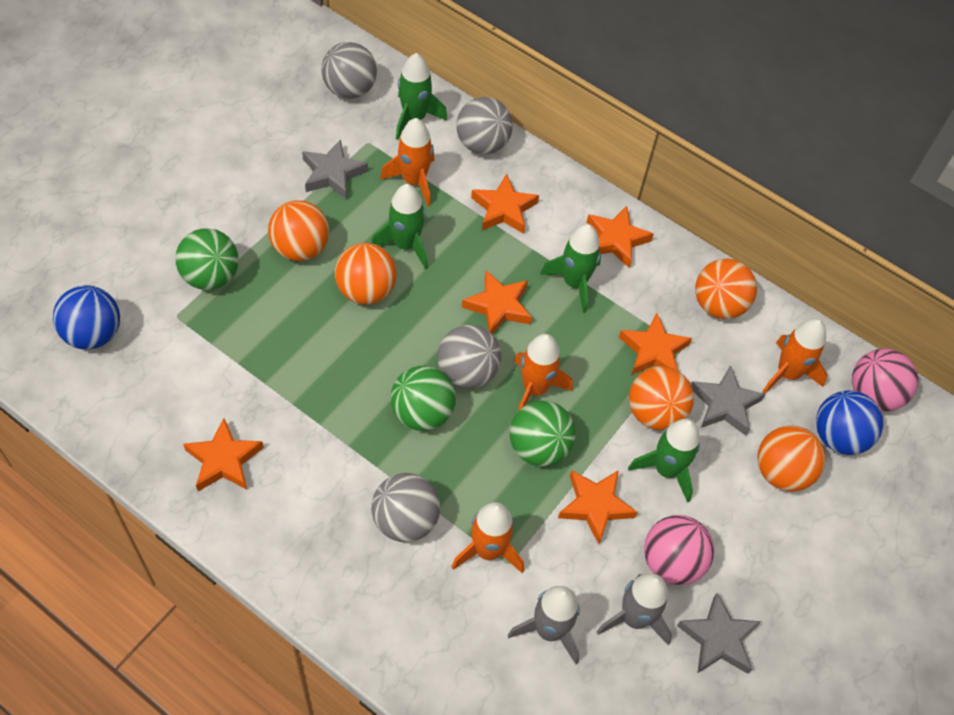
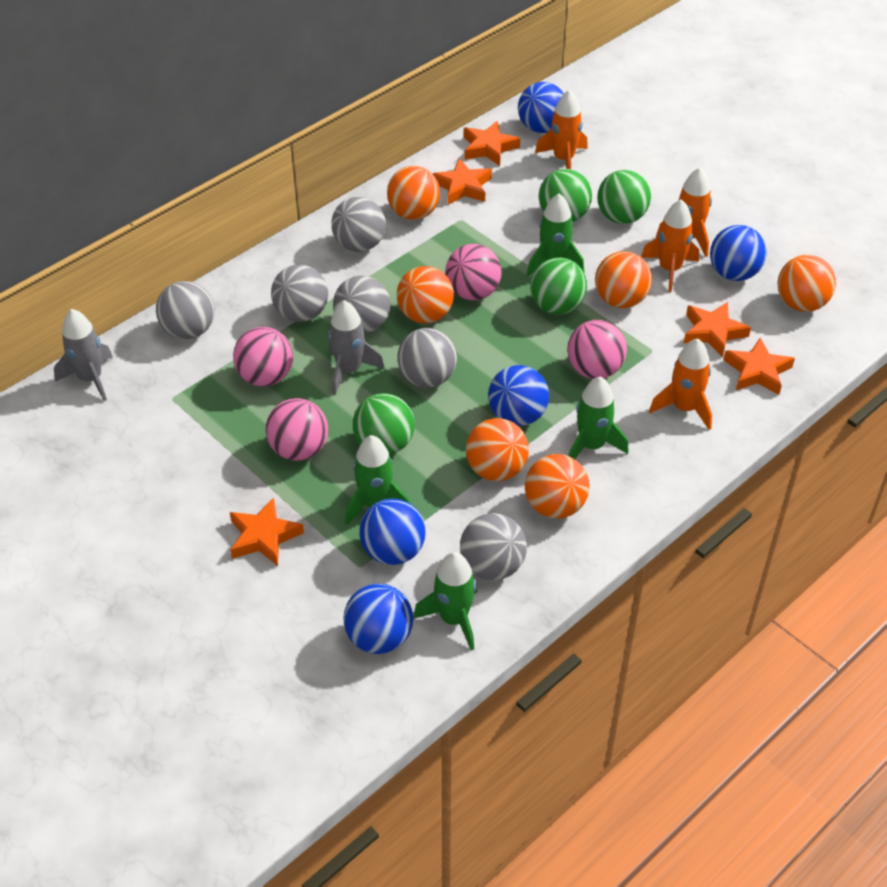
blue ball: 2 -> 5
green ball: 3 -> 4
grey ball: 4 -> 6
grey star: 3 -> 0
orange ball: 5 -> 6
orange star: 6 -> 5
pink ball: 2 -> 4

